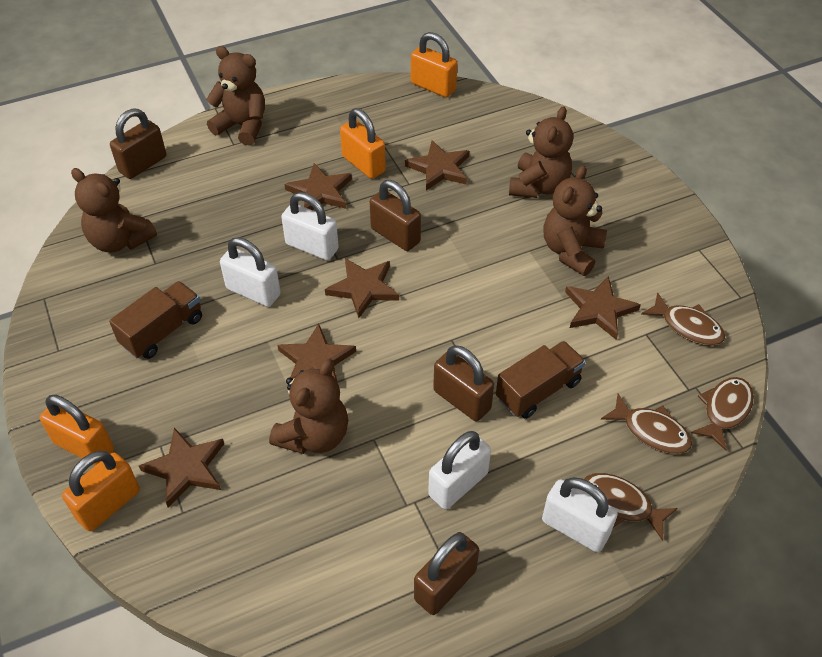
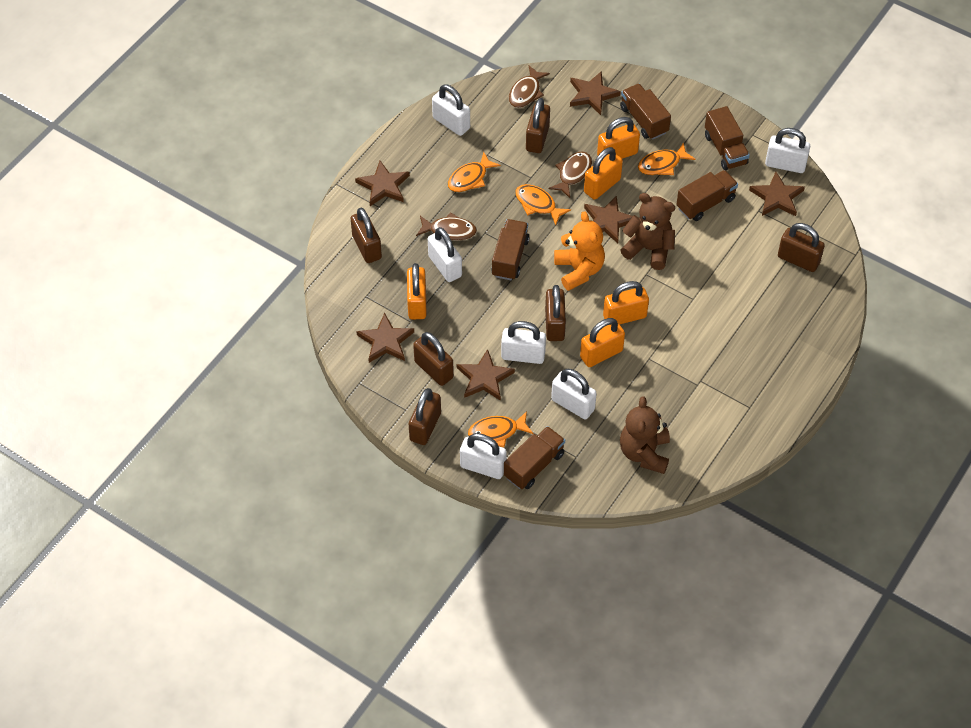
brown fish: 4 -> 3
brown padlock: 4 -> 6
brown teddy bear: 5 -> 2
brown truck: 2 -> 5
orange fish: 0 -> 4
orange padlock: 4 -> 5
orange teddy bear: 0 -> 1
white padlock: 4 -> 6

